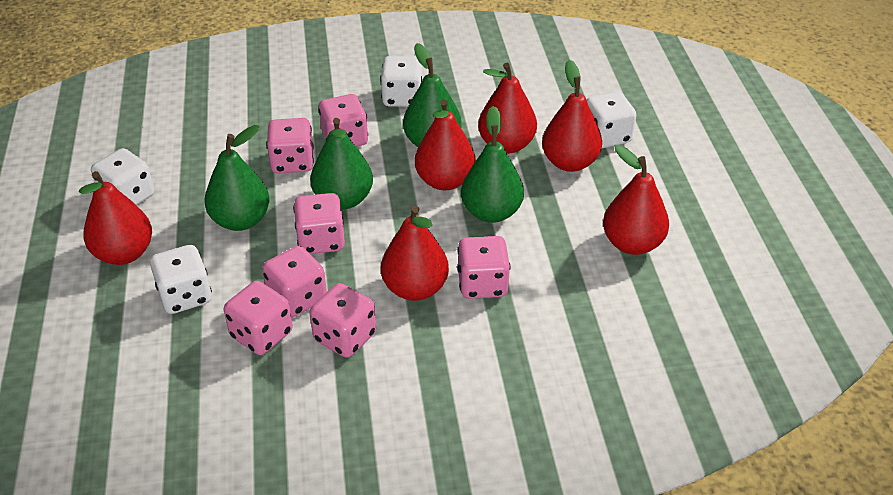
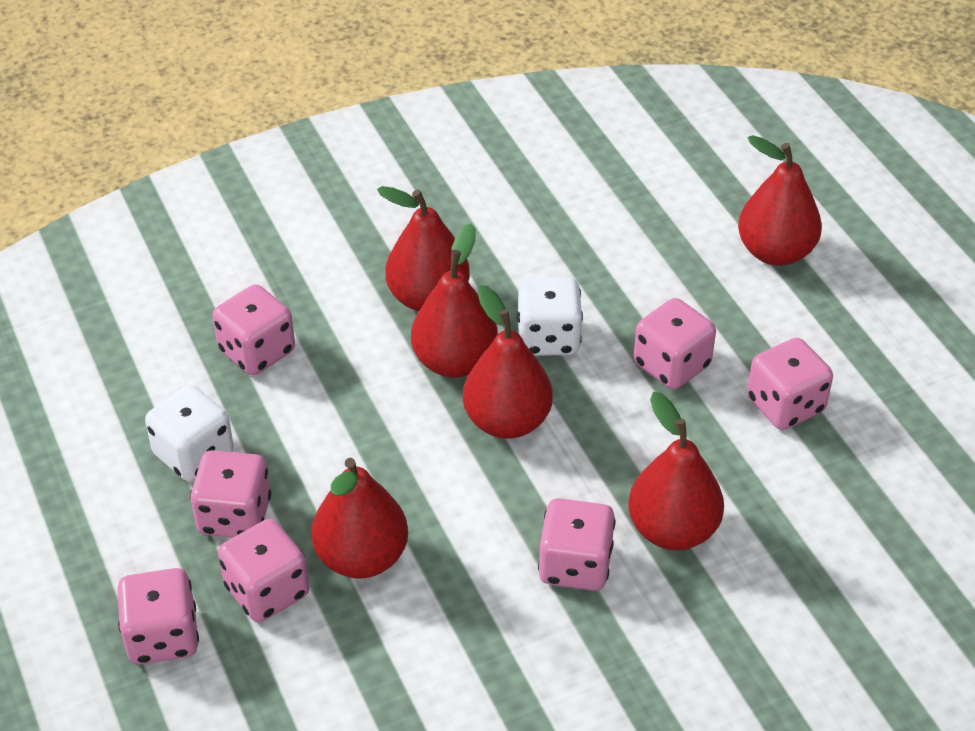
green pear: 4 -> 0
white dice: 4 -> 2

